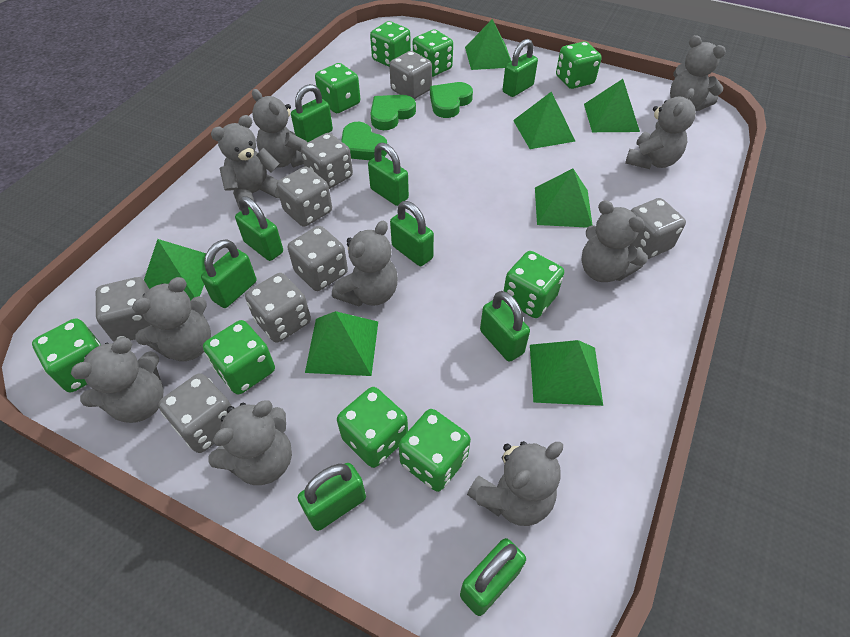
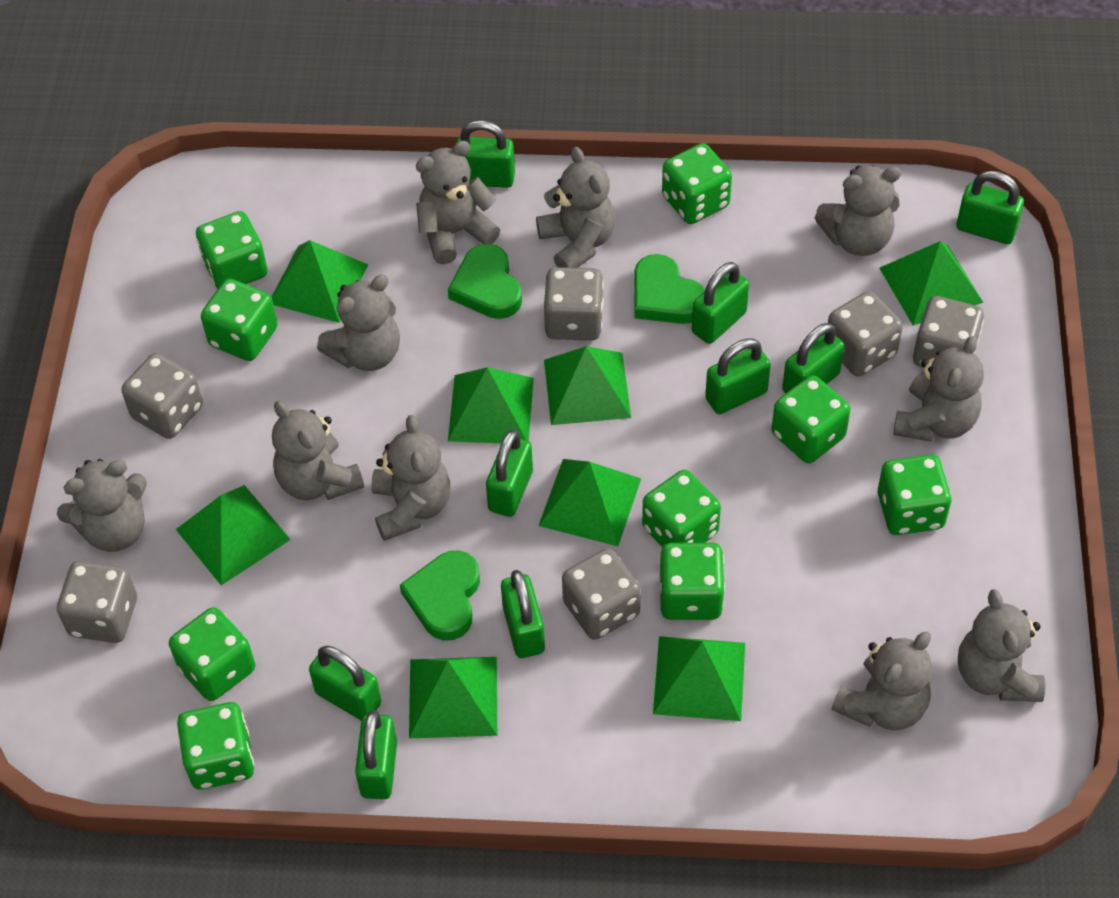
green pyramid: 7 -> 8
grey dice: 8 -> 6

